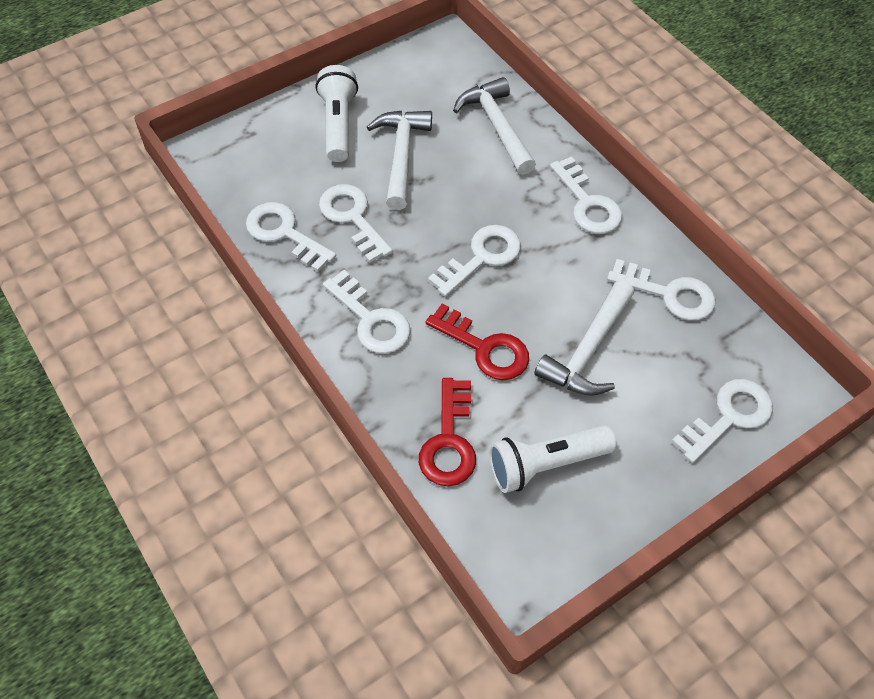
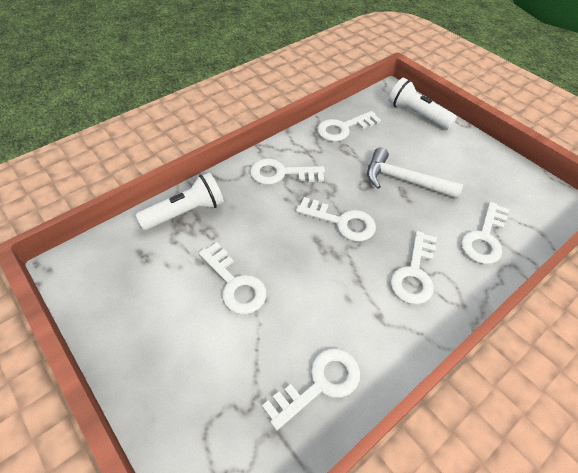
red key: 2 -> 0
white hammer: 3 -> 1

